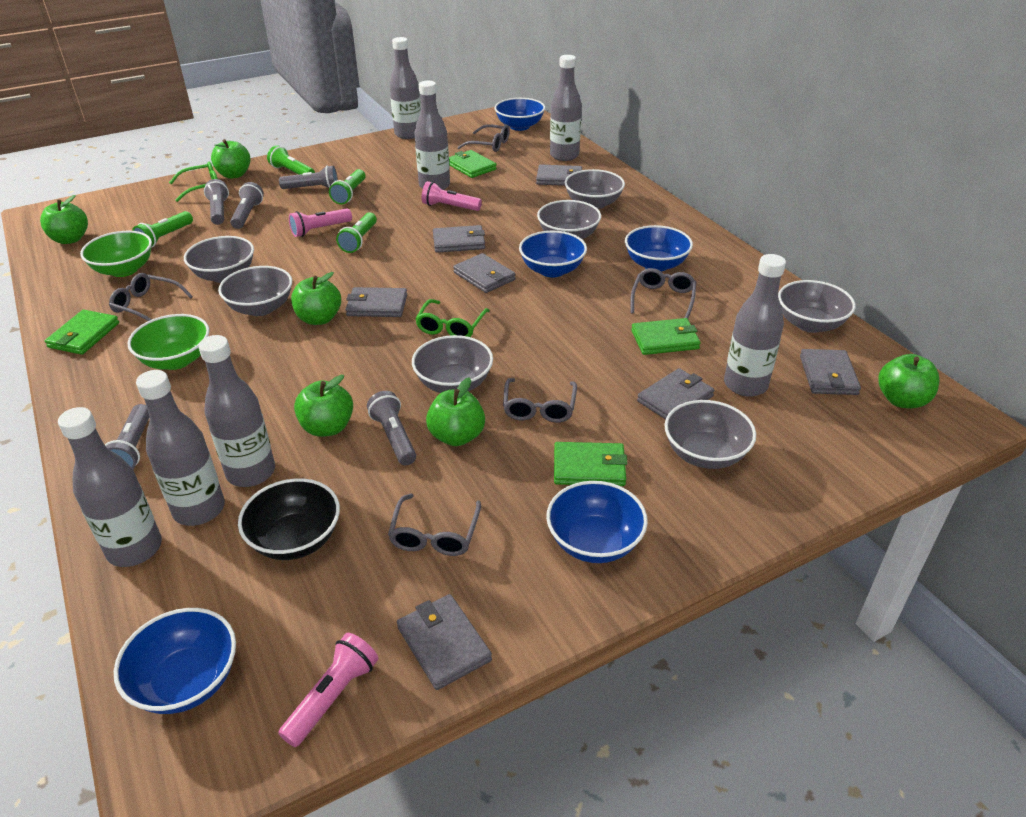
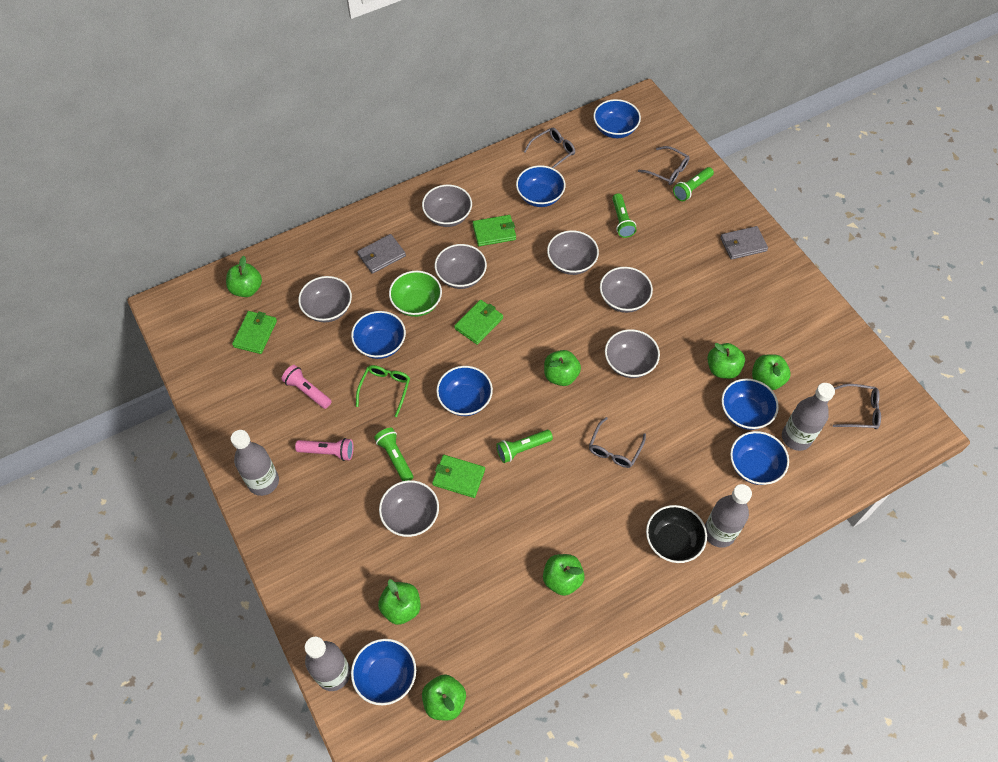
blue bowl: 5 -> 7
green apple: 6 -> 7
green bowl: 2 -> 1
green glasses: 2 -> 1
grey bottle: 7 -> 4
grey flashlight: 5 -> 0
grey glasses: 5 -> 4
grey wallet: 7 -> 2
pink flashlight: 3 -> 2

